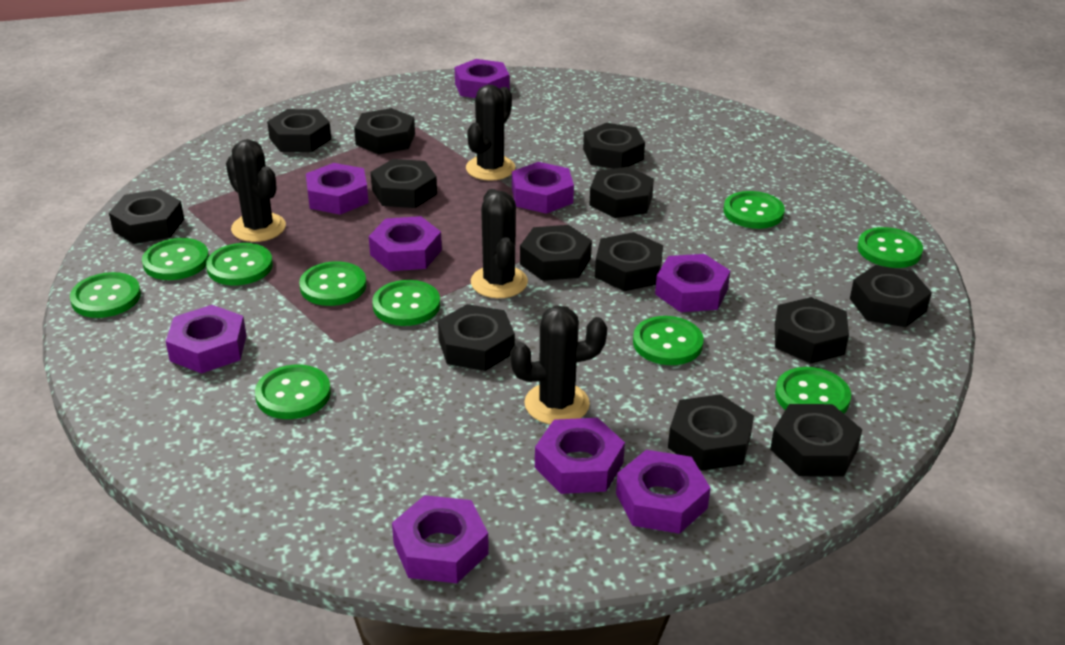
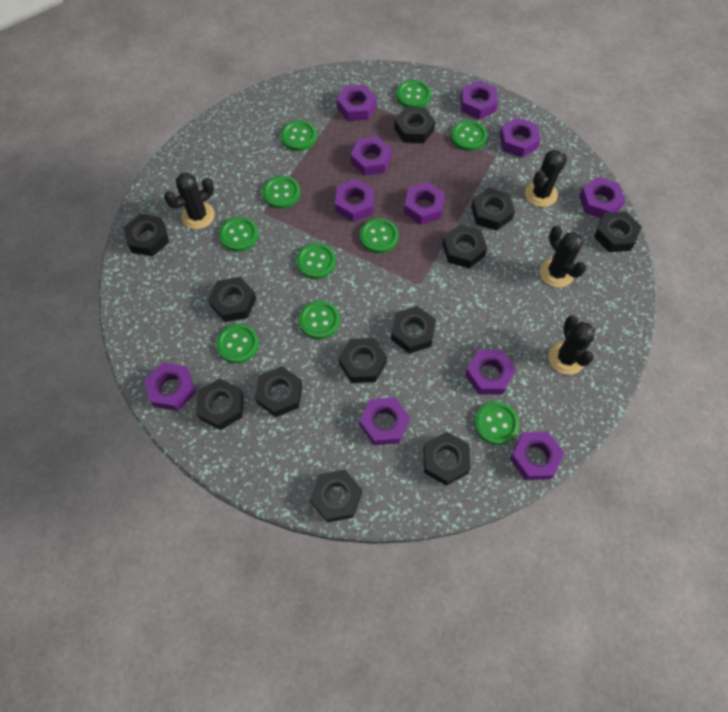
black nut: 13 -> 12
purple nut: 9 -> 11

